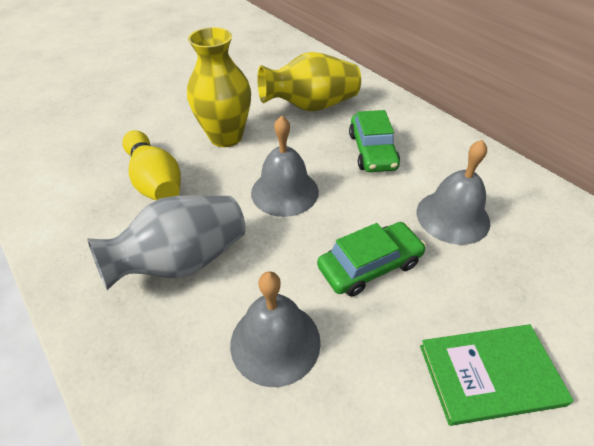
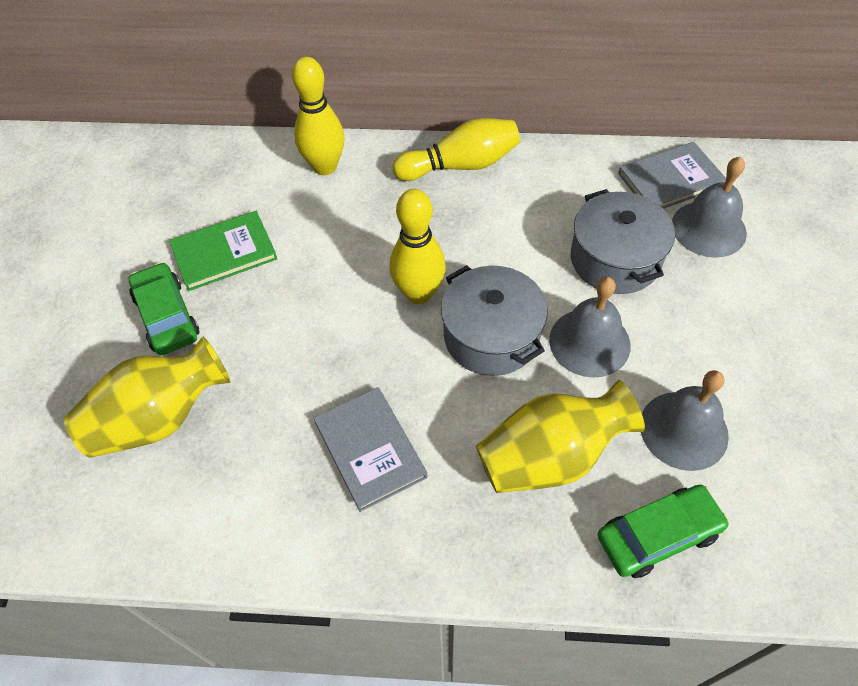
grey book: 0 -> 2
grey pot: 0 -> 2
grey vase: 1 -> 0
yellow bowling pin: 1 -> 3

